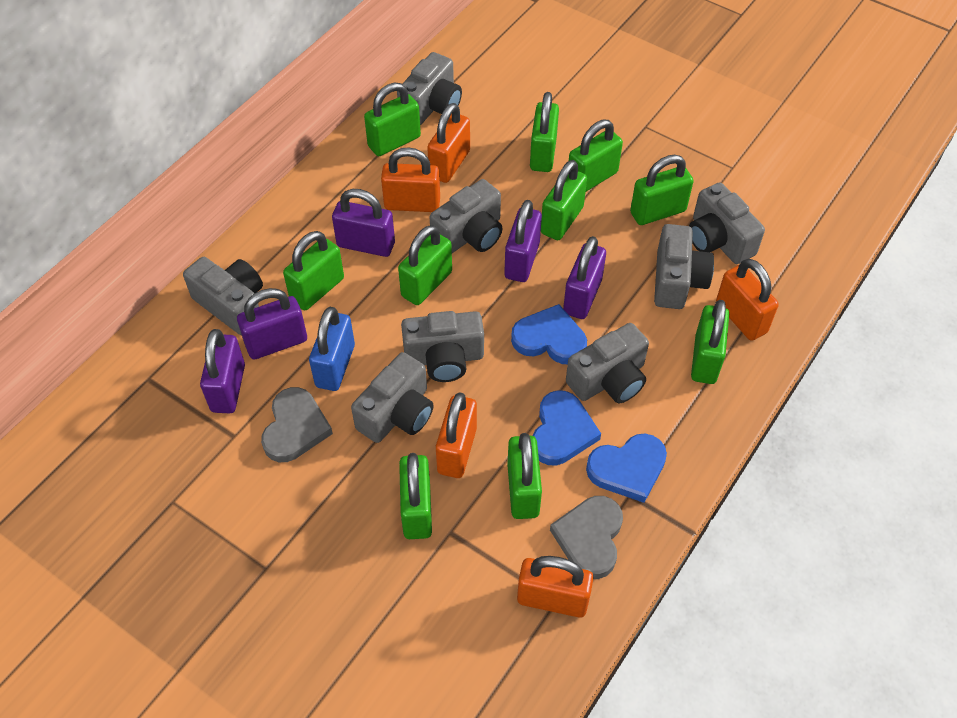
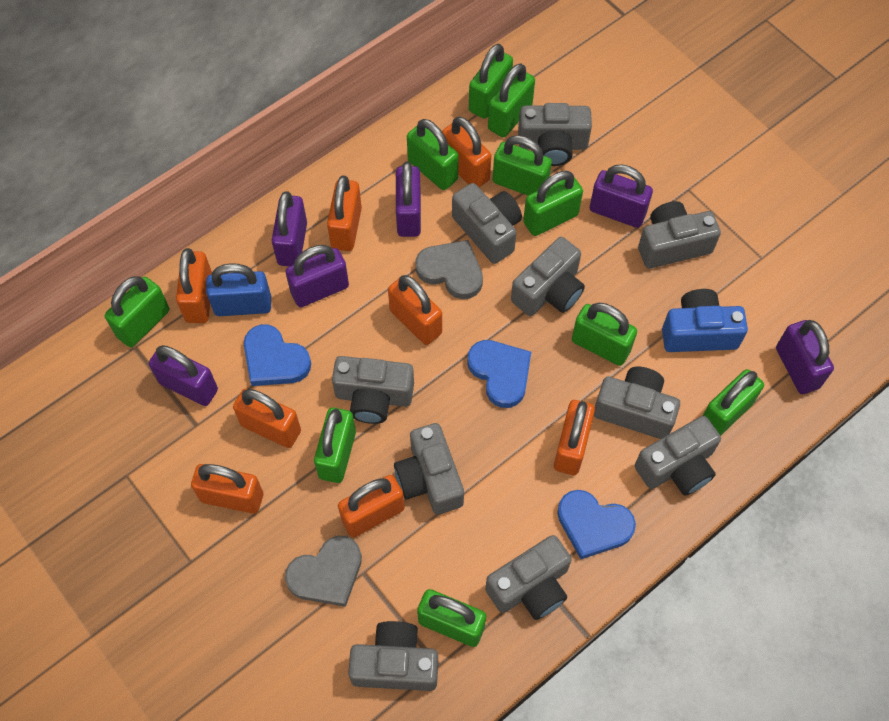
blue camera: 0 -> 1
grey camera: 8 -> 10
orange padlock: 5 -> 8
purple padlock: 5 -> 6

